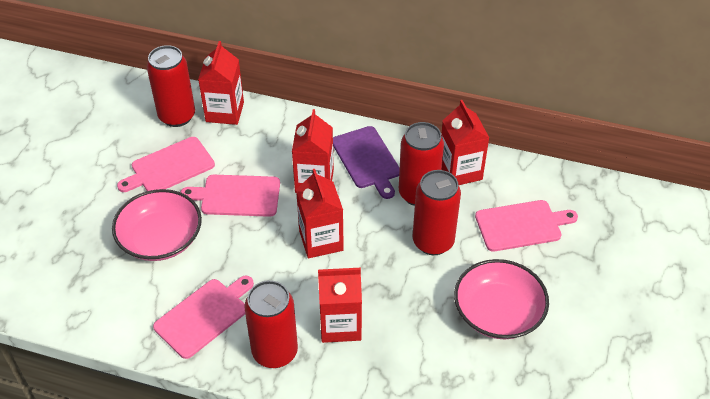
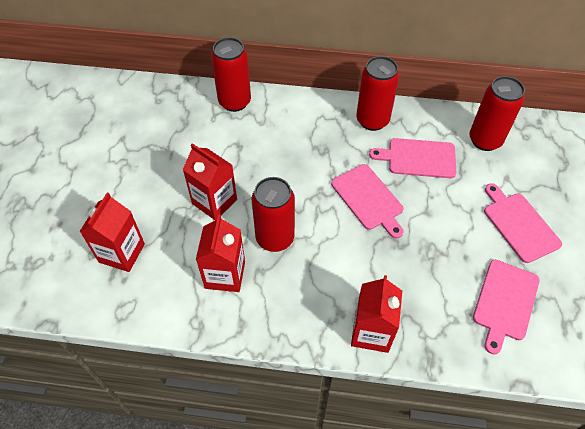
pink bowl: 2 -> 0
purple cutting board: 1 -> 0
red carton: 5 -> 4

